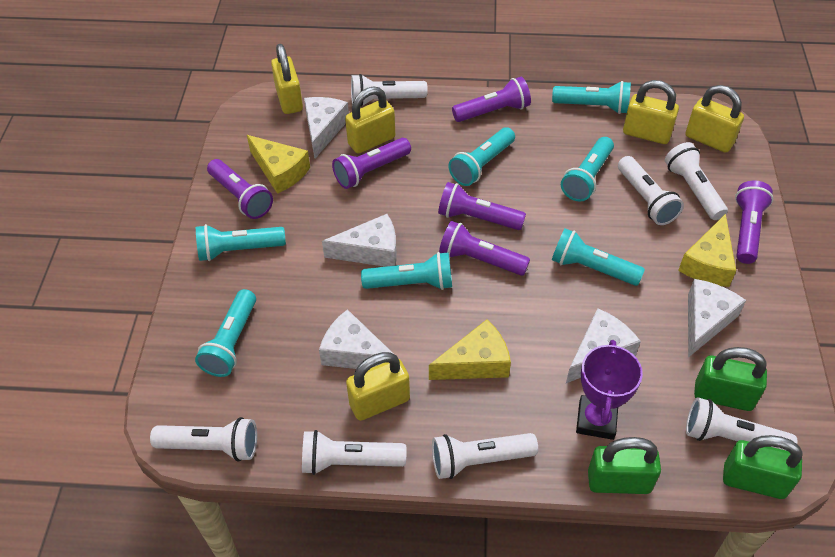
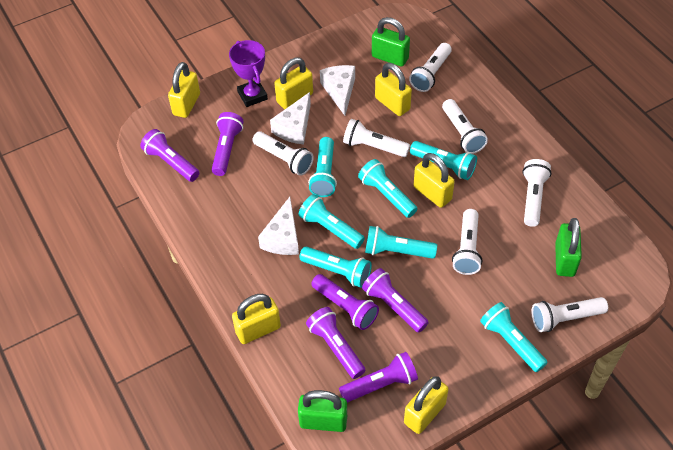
white cheese: 5 -> 3
yellow cheese: 3 -> 0
yellow padlock: 5 -> 6

